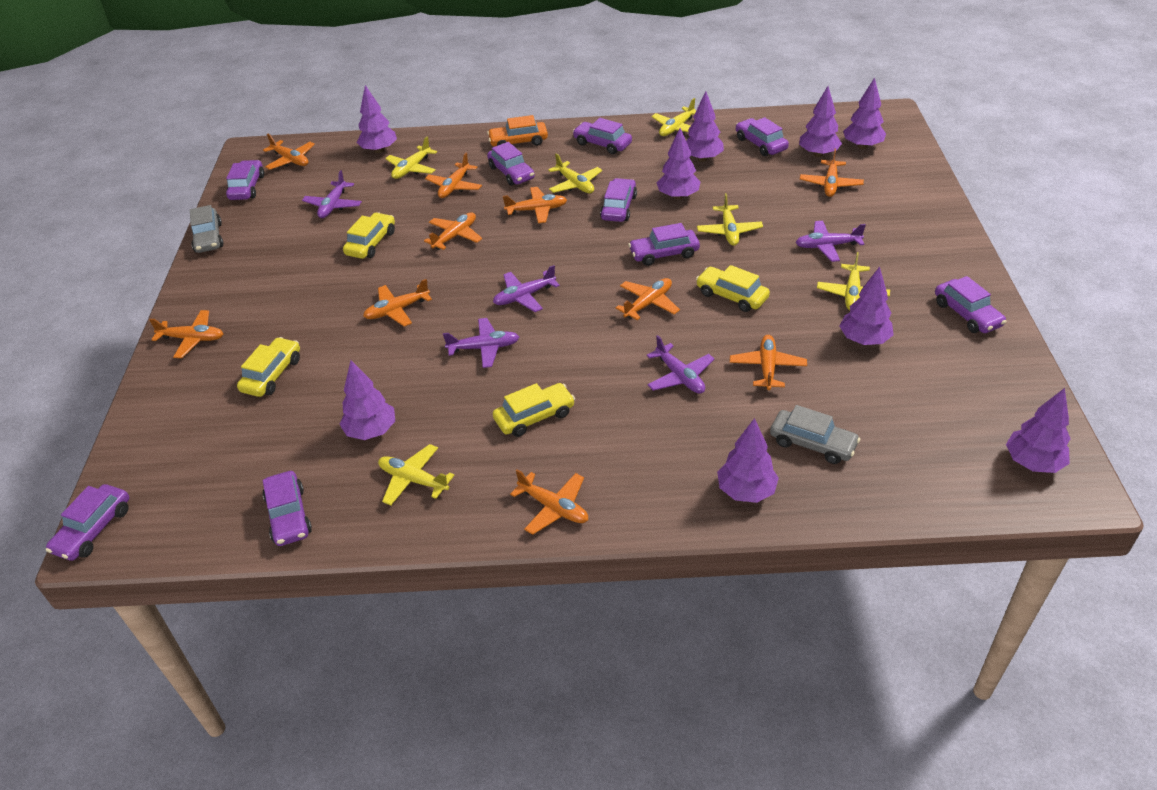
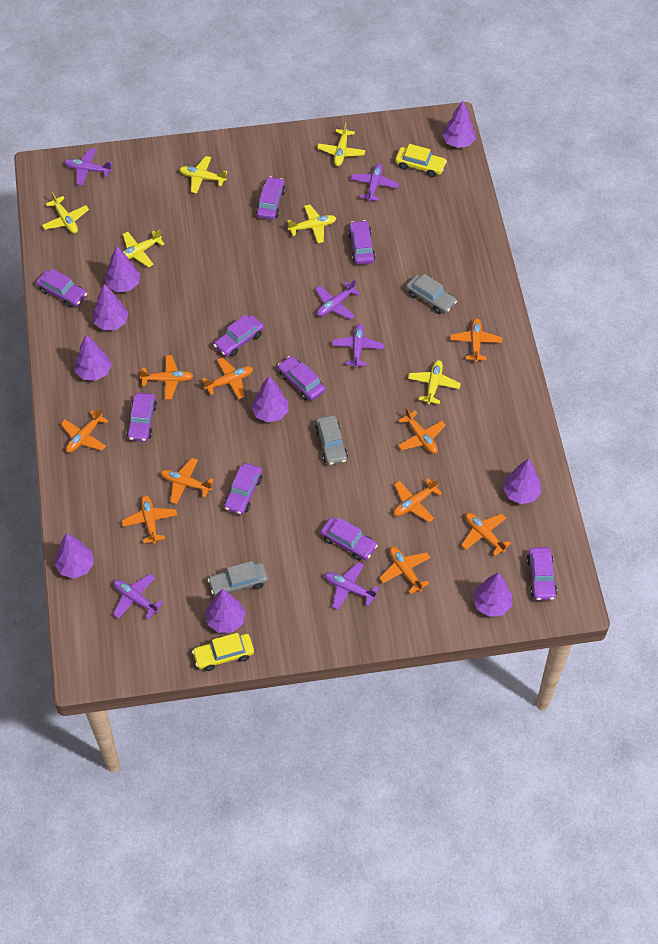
grey car: 2 -> 3
orange car: 1 -> 0
purple plane: 5 -> 6
yellow car: 4 -> 2

